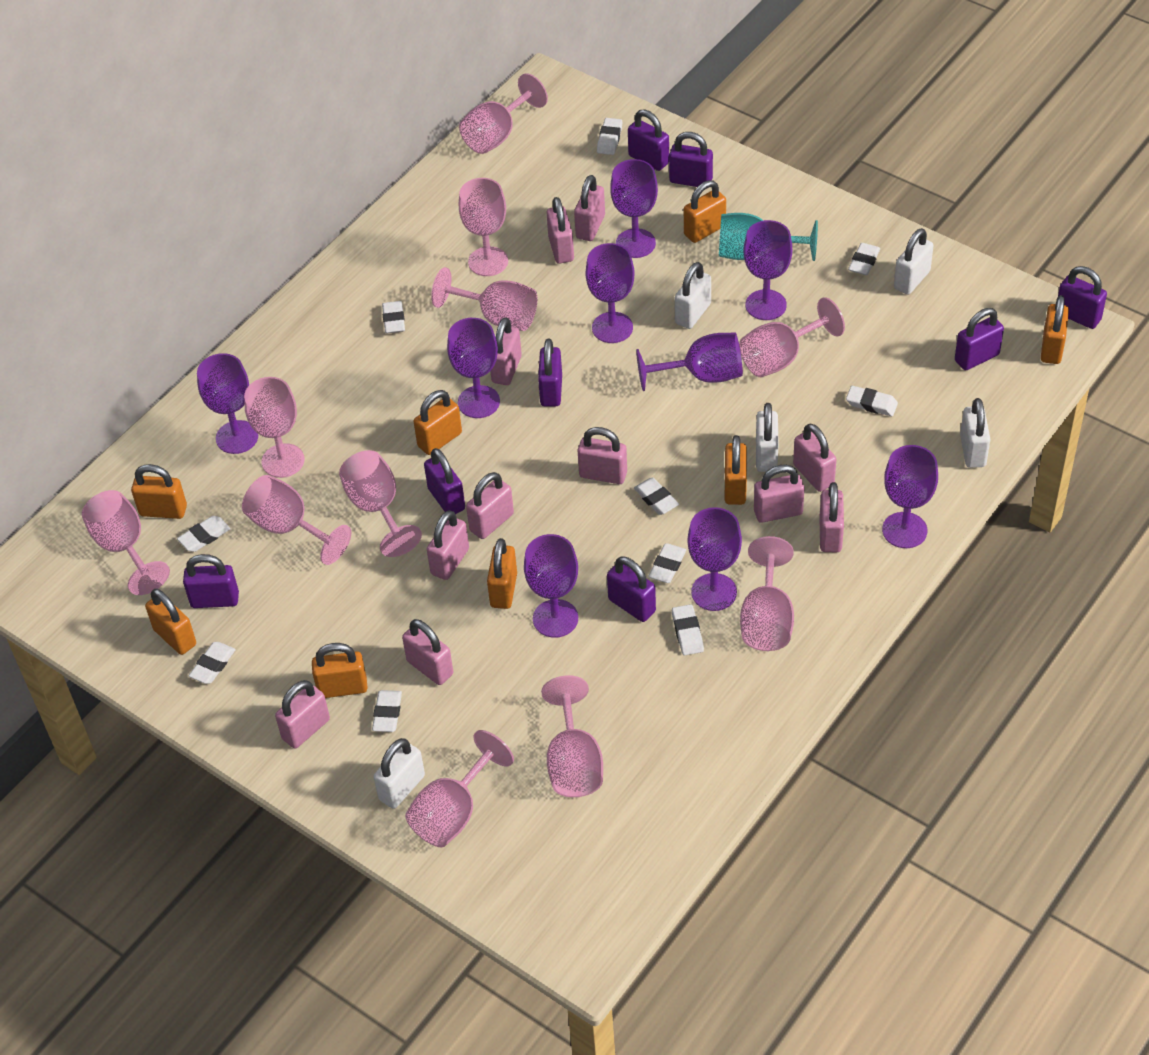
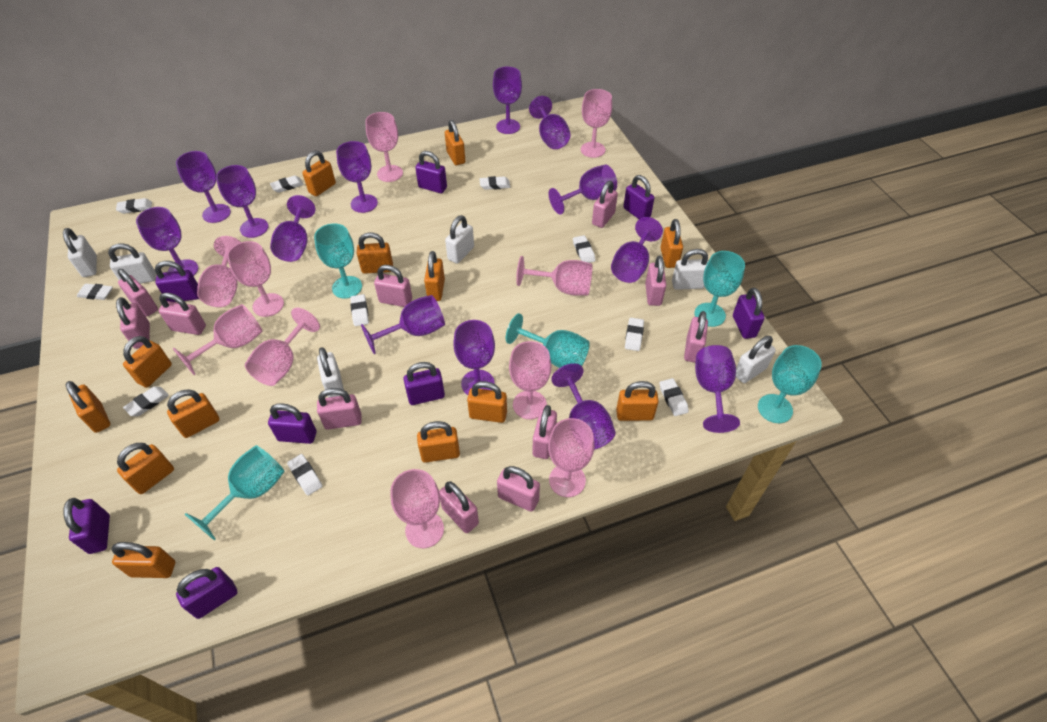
orange padlock: 8 -> 13
pink goblet: 11 -> 10
purple goblet: 9 -> 13
turquoise goblet: 1 -> 5
white padlock: 5 -> 6

